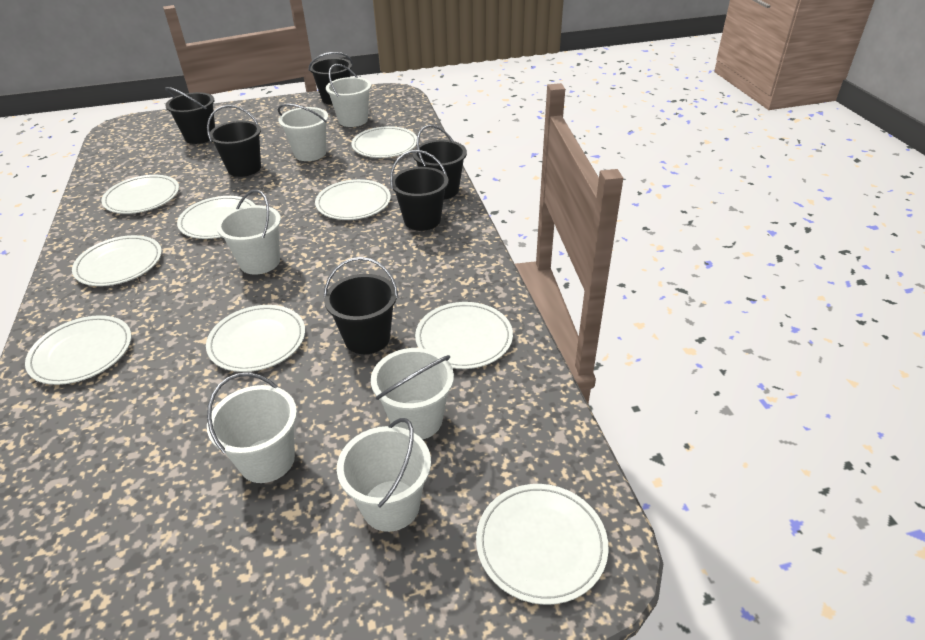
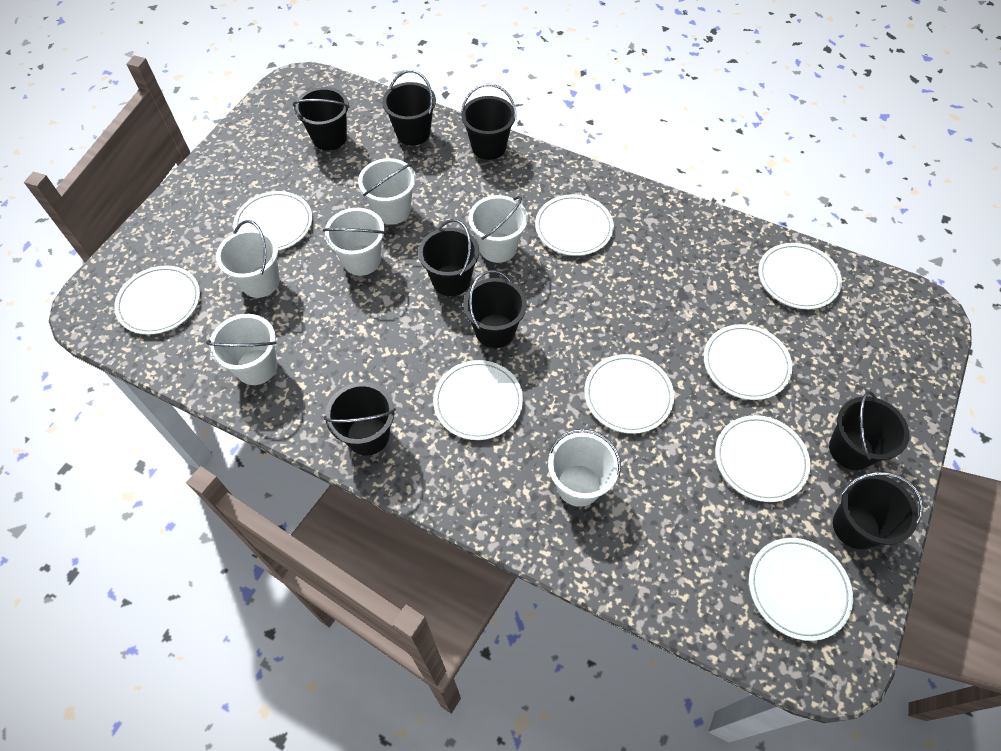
black bucket: 6 -> 8

